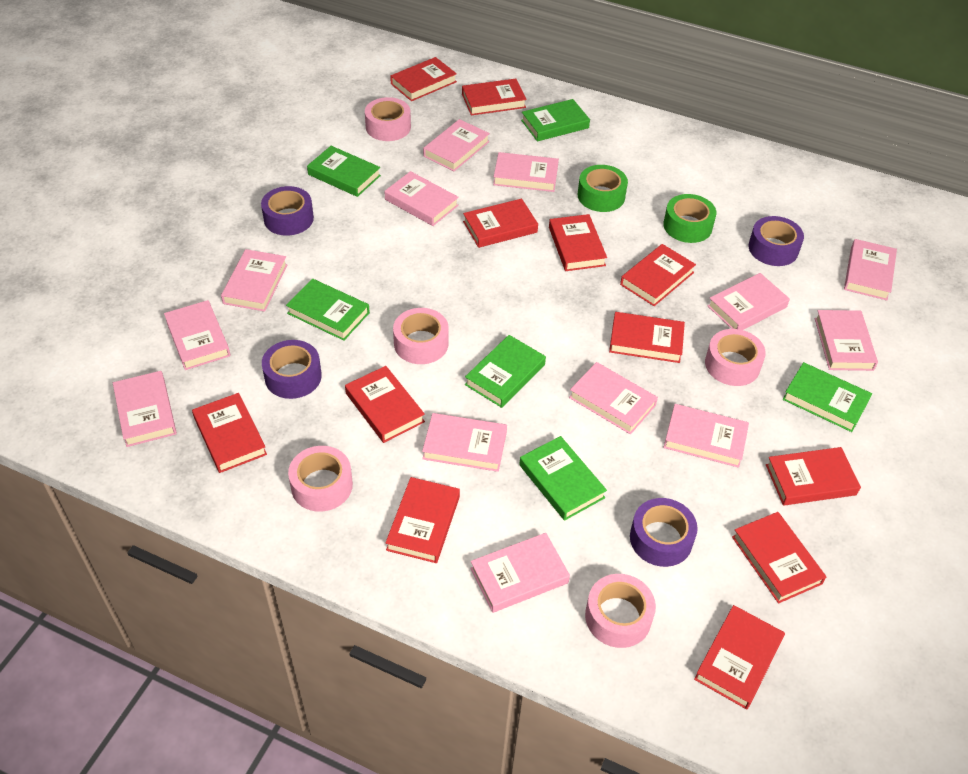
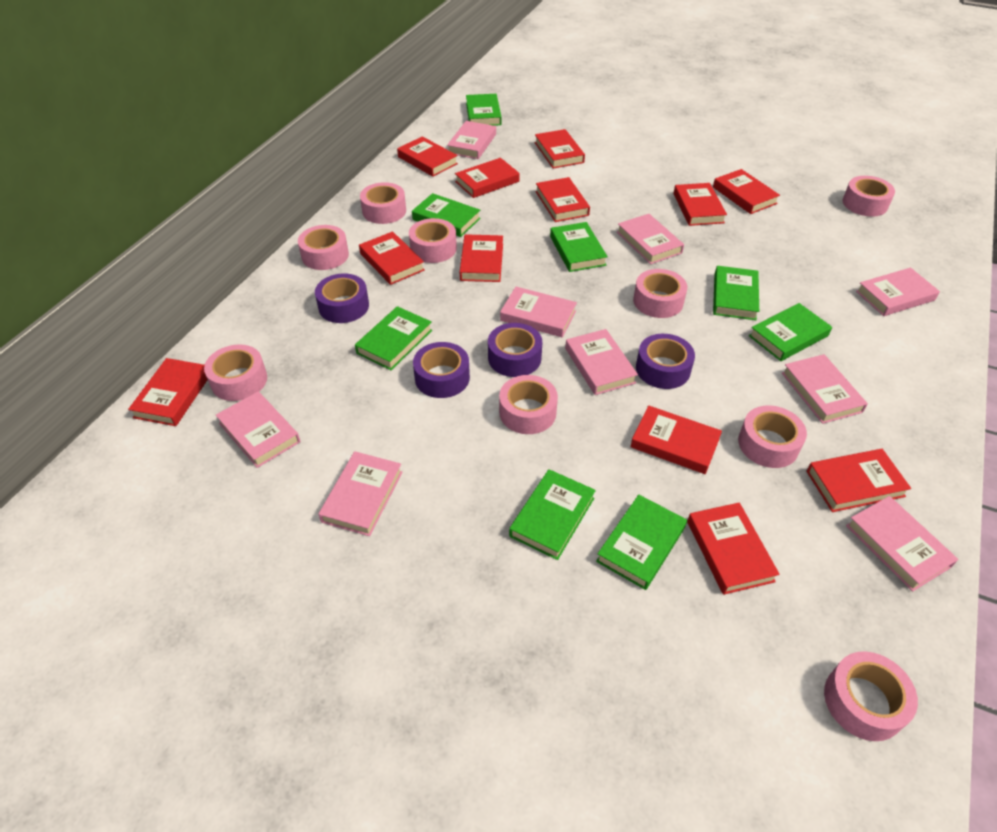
green book: 6 -> 8
green tape: 2 -> 0
pink book: 13 -> 9
pink tape: 5 -> 9

